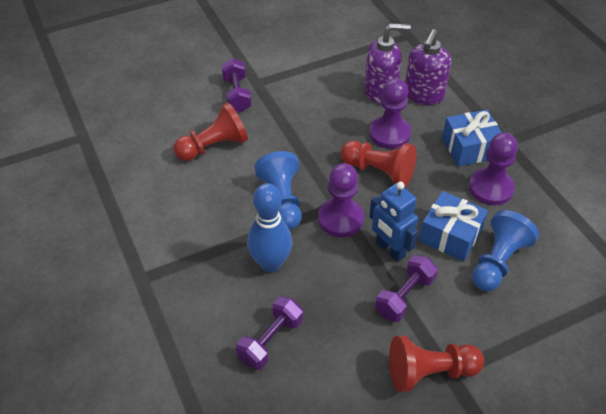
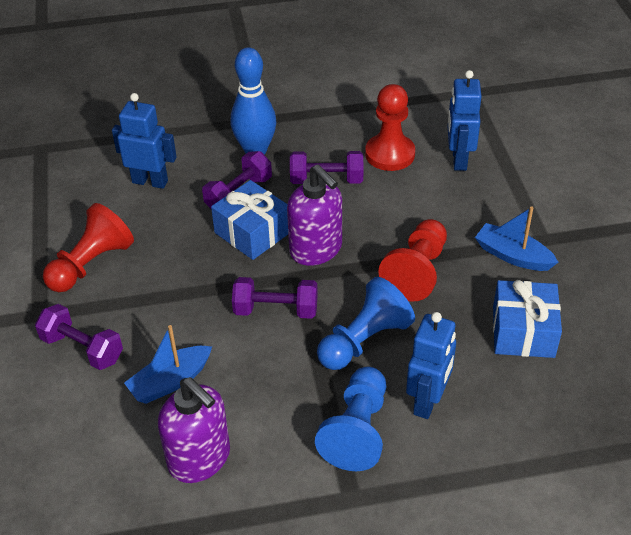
blue boat: 0 -> 2
blue robot: 1 -> 3
purple dumbbell: 3 -> 4
purple pawn: 3 -> 0

